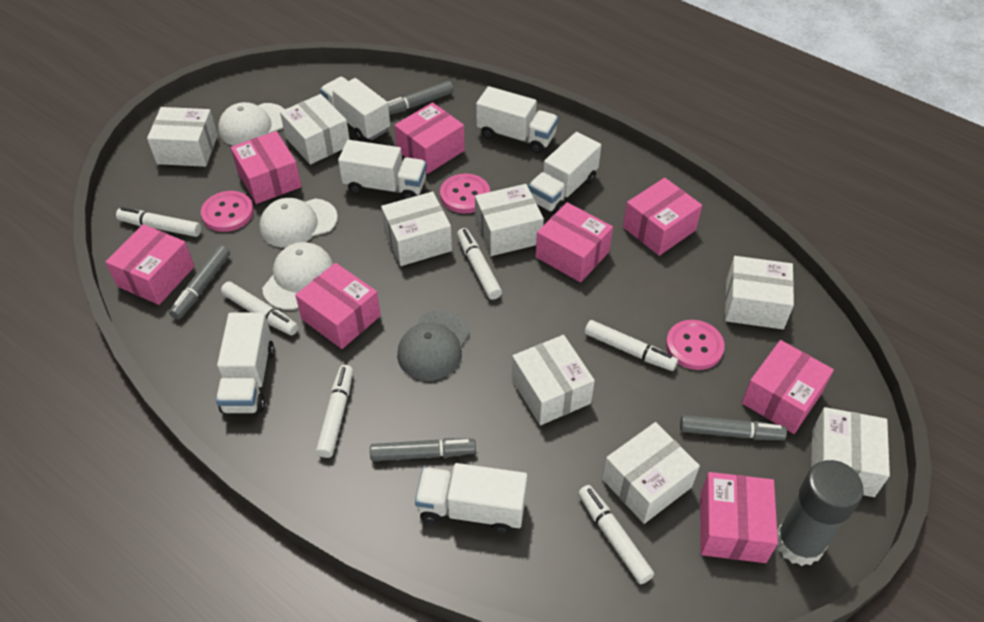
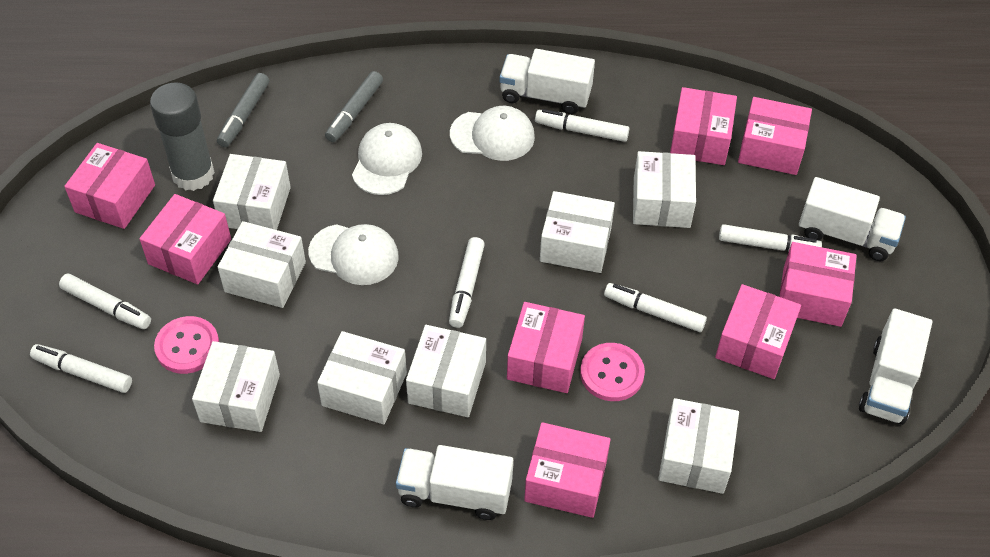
grey cap: 1 -> 0
grey marker: 4 -> 2
pink button: 3 -> 2
white truck: 6 -> 4

